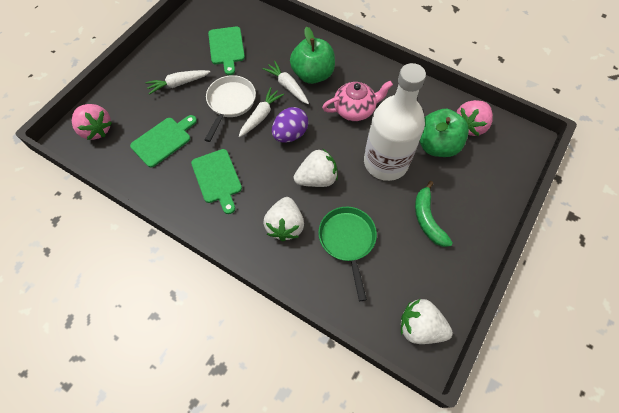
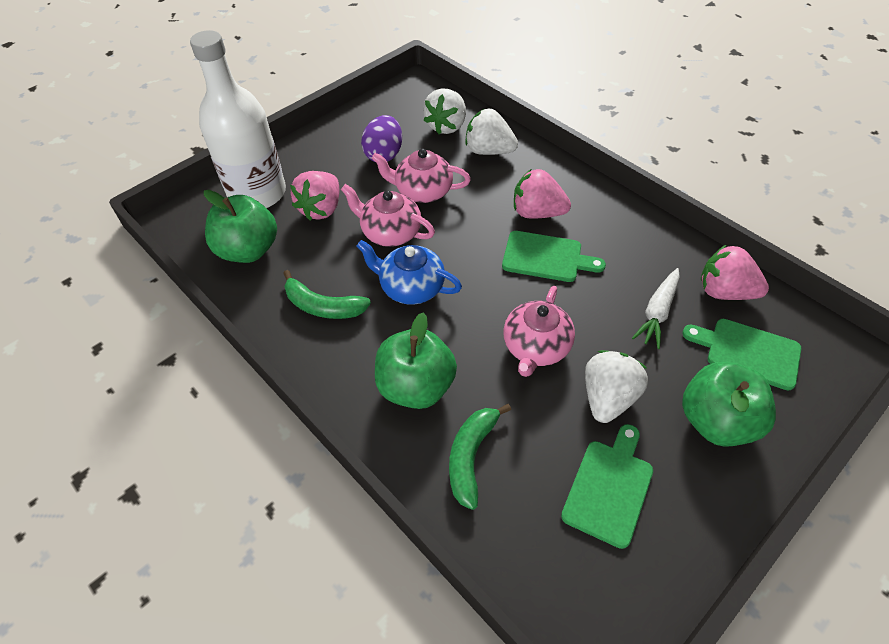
blue teapot: 0 -> 1
green apple: 2 -> 3
green banana: 1 -> 2
green pan: 1 -> 0
pink strawberry: 2 -> 3
pink teapot: 1 -> 3
white carrot: 3 -> 1
white pan: 1 -> 0

